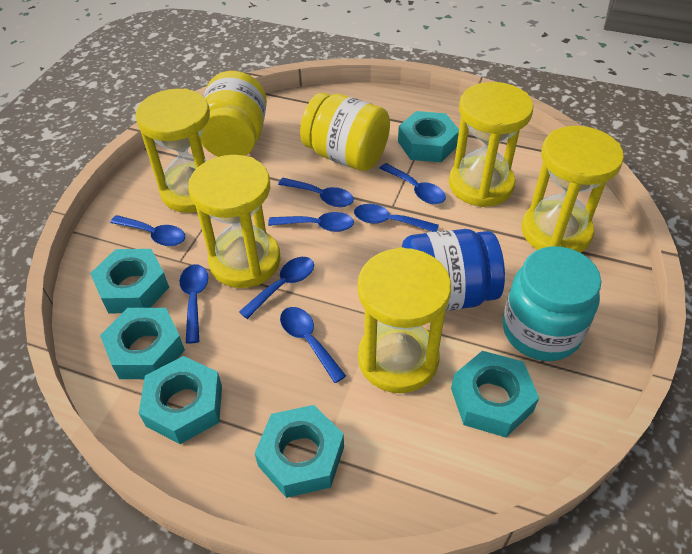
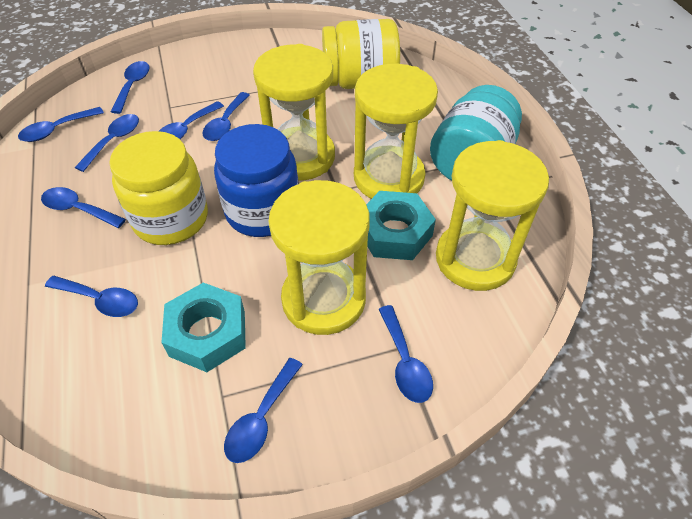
blue spoon: 8 -> 9
turquoise nut: 6 -> 2
yellow hourglass: 5 -> 4

